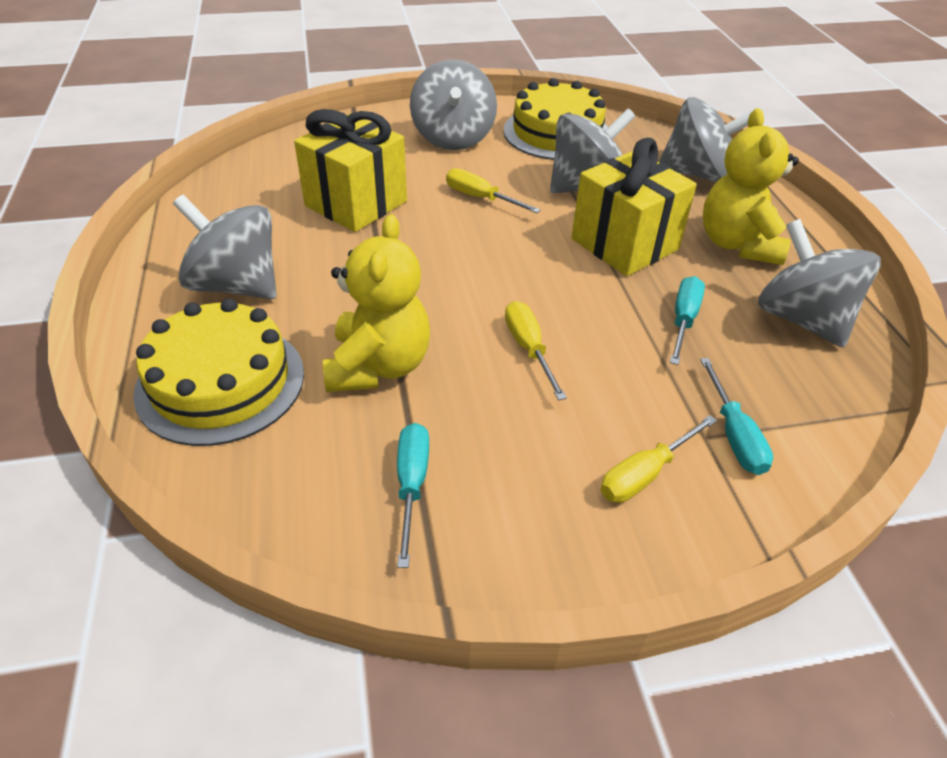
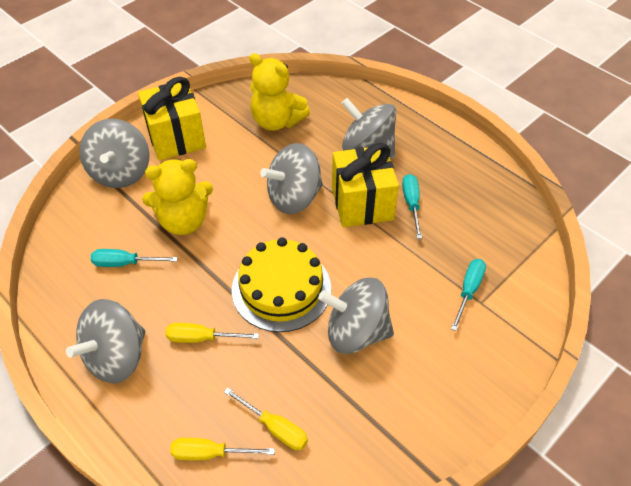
yellow cake: 2 -> 1

